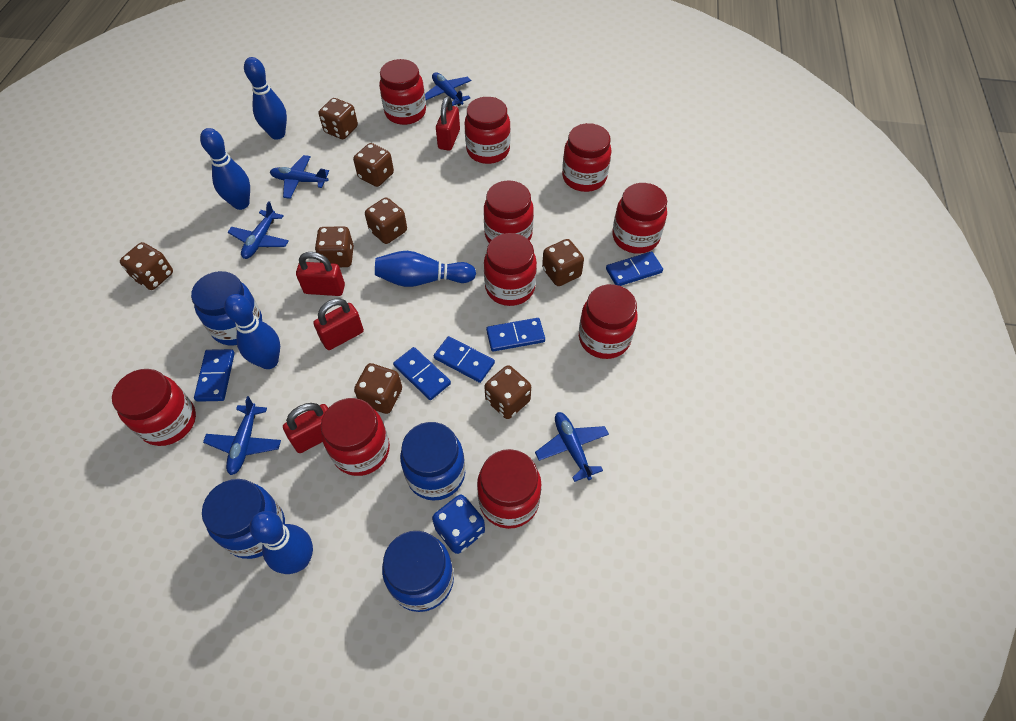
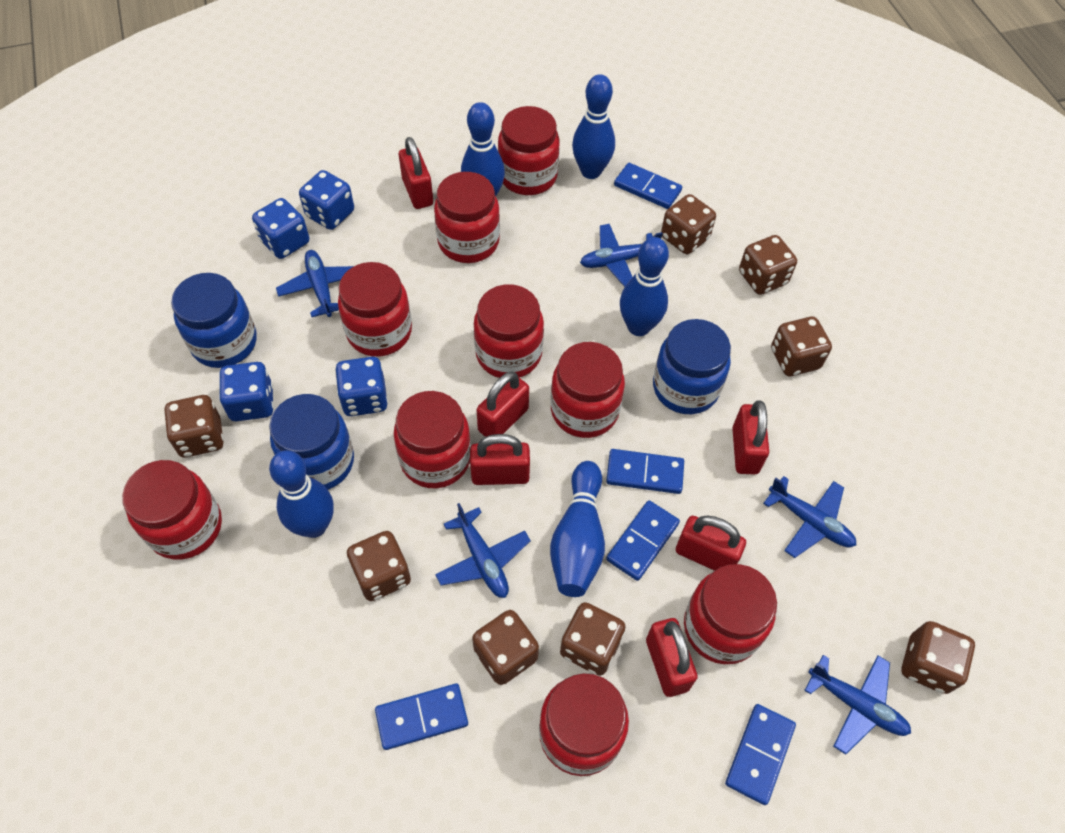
blue dice: 1 -> 4
blue jar: 4 -> 3
red jar: 10 -> 9
red padlock: 4 -> 6

